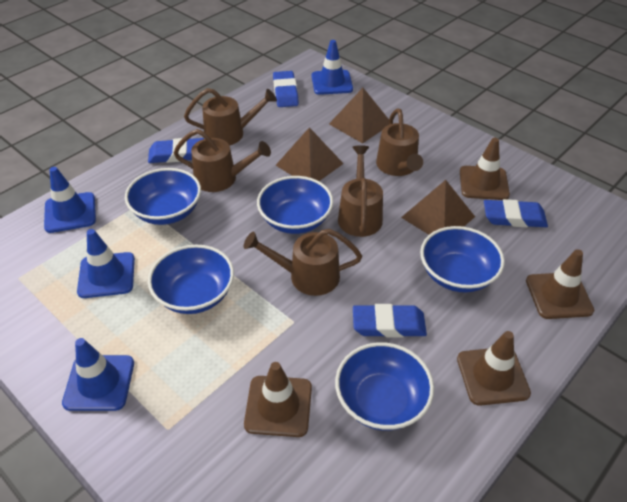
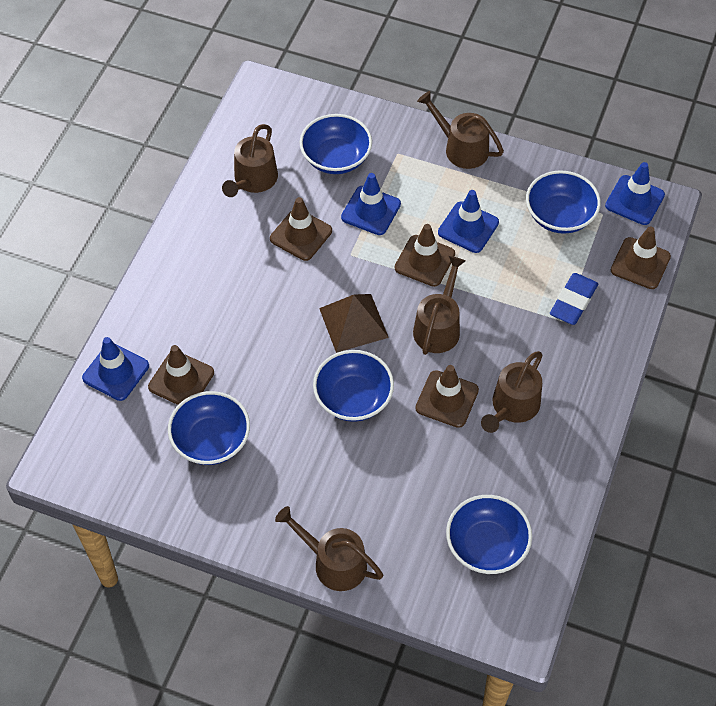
blue eraser: 4 -> 1
brown pyramid: 3 -> 1
brown traffic cone: 4 -> 5

